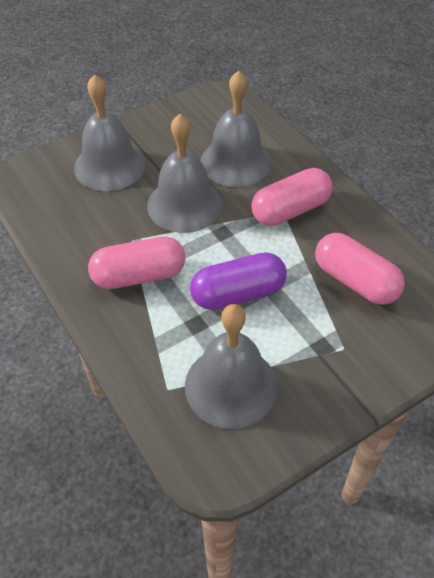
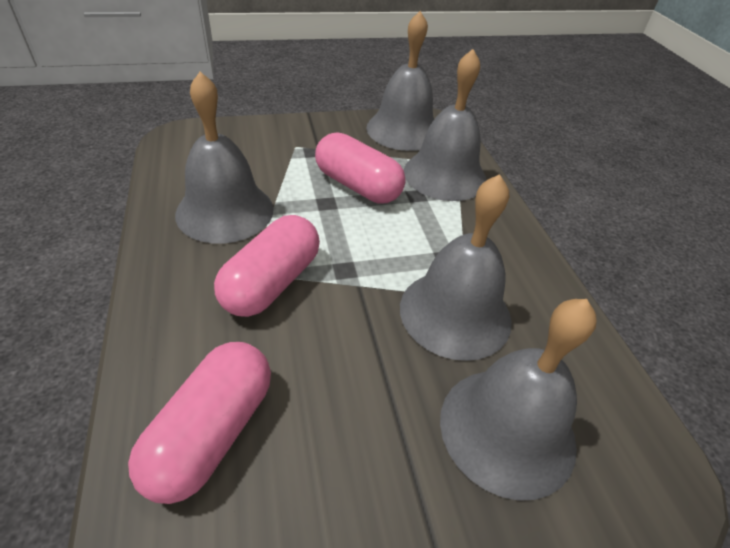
grey bell: 4 -> 5
purple capsule: 1 -> 0

